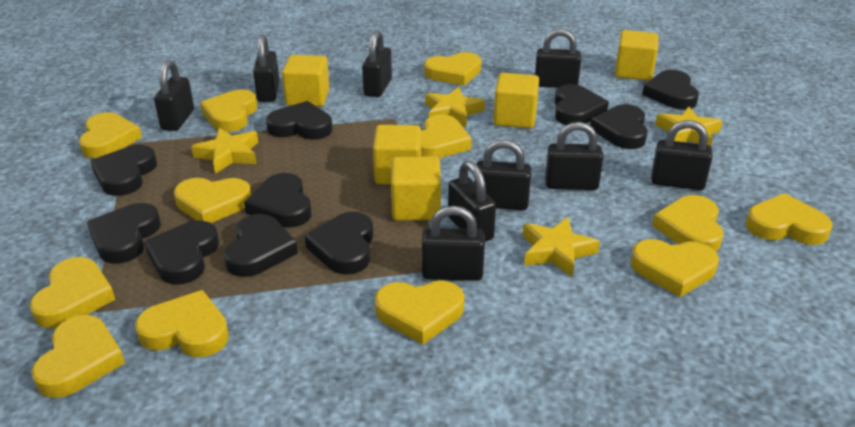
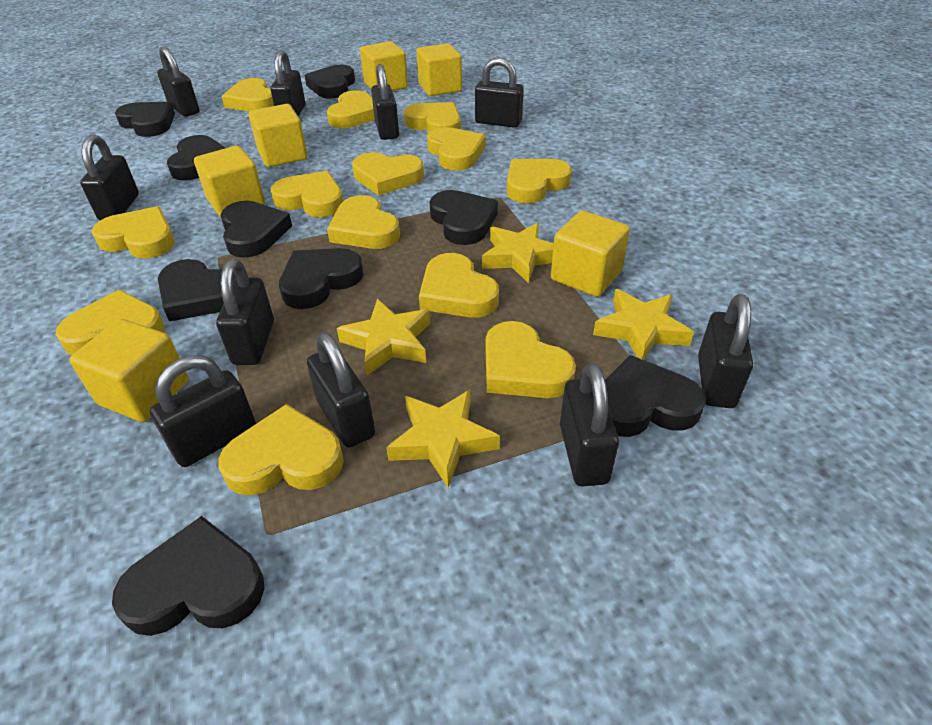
black heart: 10 -> 9
black padlock: 9 -> 10
yellow cube: 5 -> 6
yellow heart: 12 -> 13

